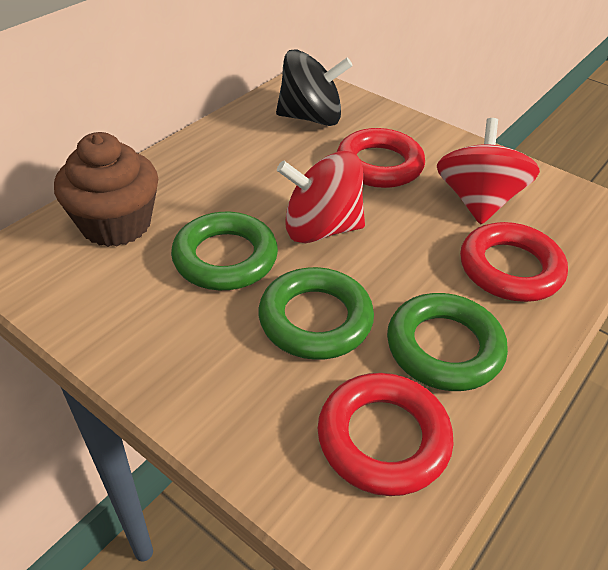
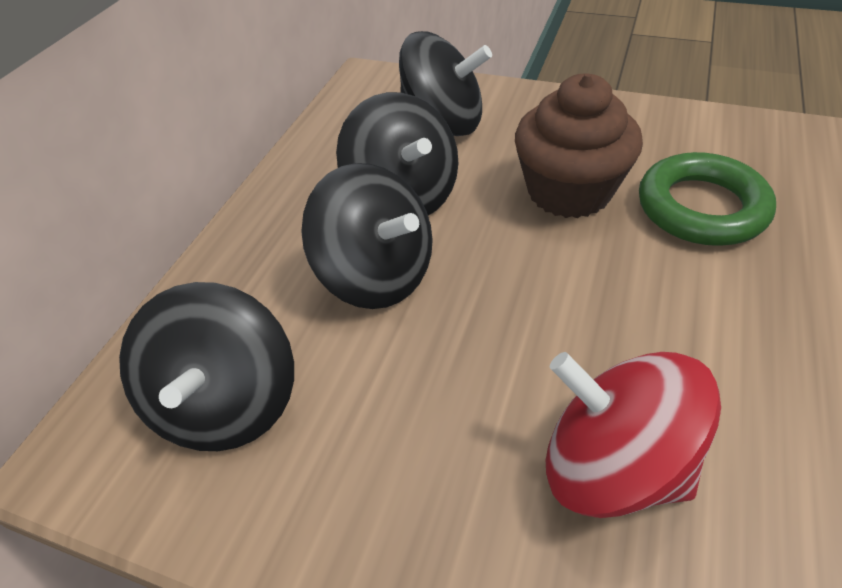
black spinning top: 1 -> 4
green ring: 3 -> 1
red ring: 3 -> 0
red spinning top: 2 -> 1

